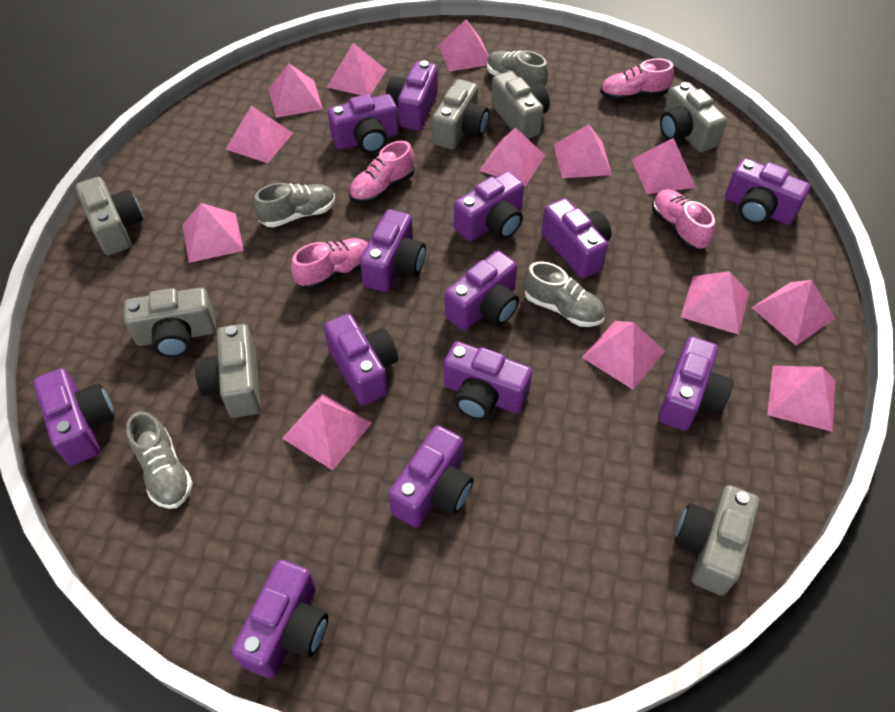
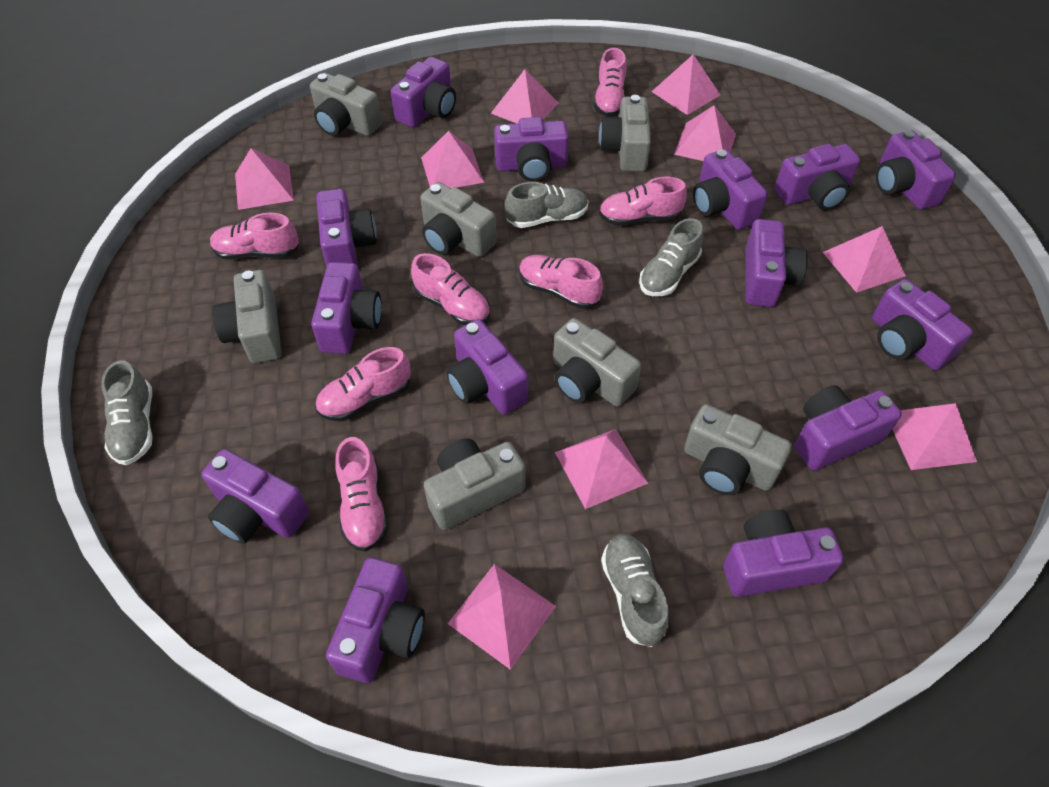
pink pyramid: 13 -> 9
pink shoe: 4 -> 7
purple camera: 13 -> 14

